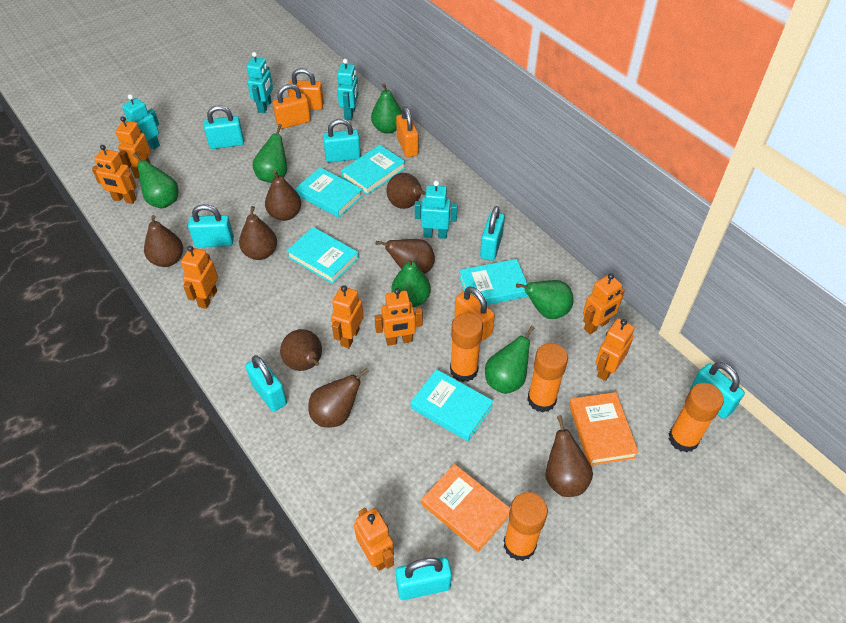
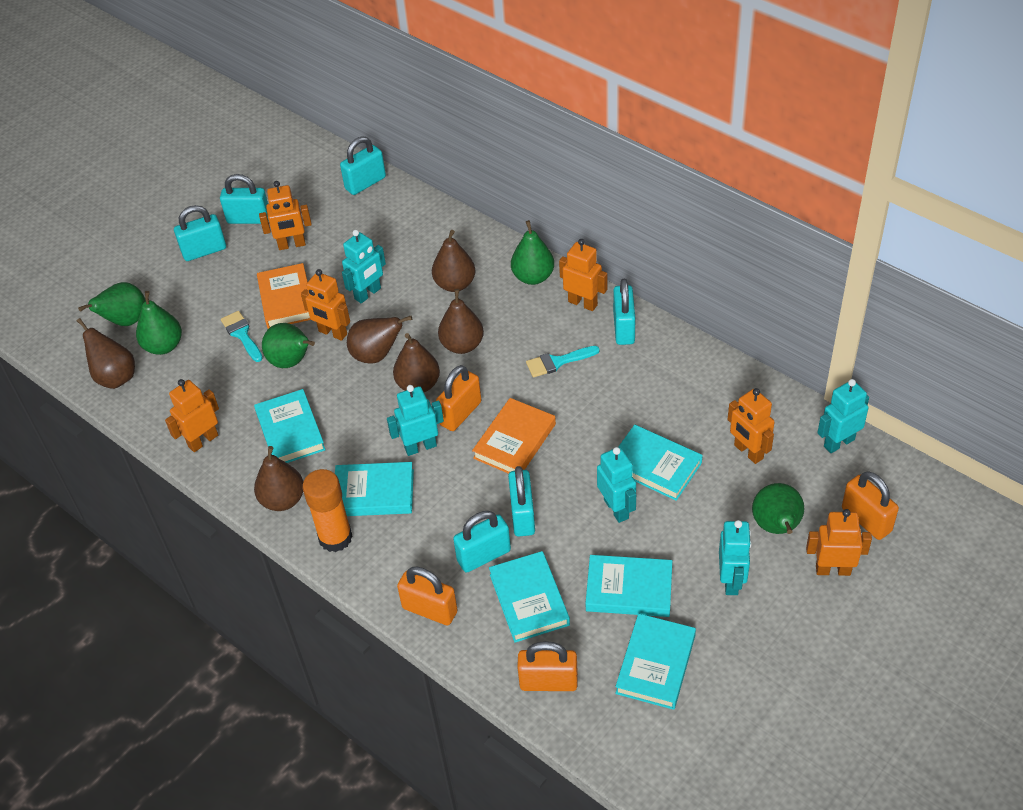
brown pear: 8 -> 6
green pear: 6 -> 5
orange glue stick: 4 -> 1
orange robot: 8 -> 6
turquoise book: 5 -> 6
turquoise brush: 0 -> 2
turquoise padlock: 7 -> 6
turquoise robot: 4 -> 5

